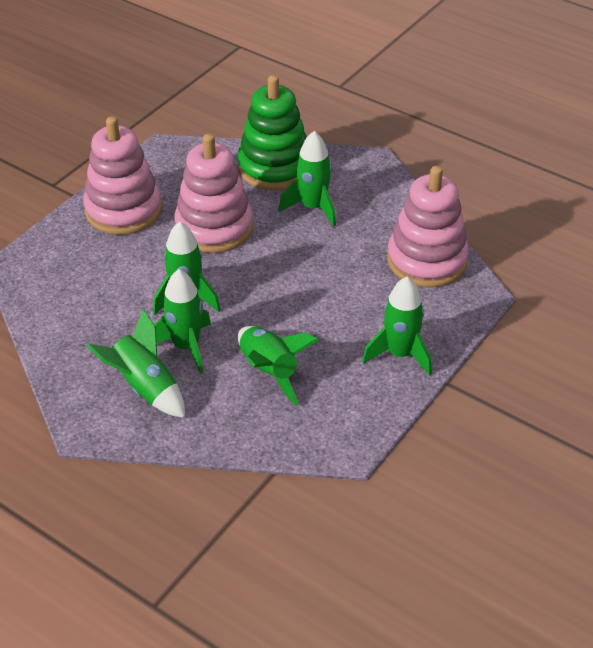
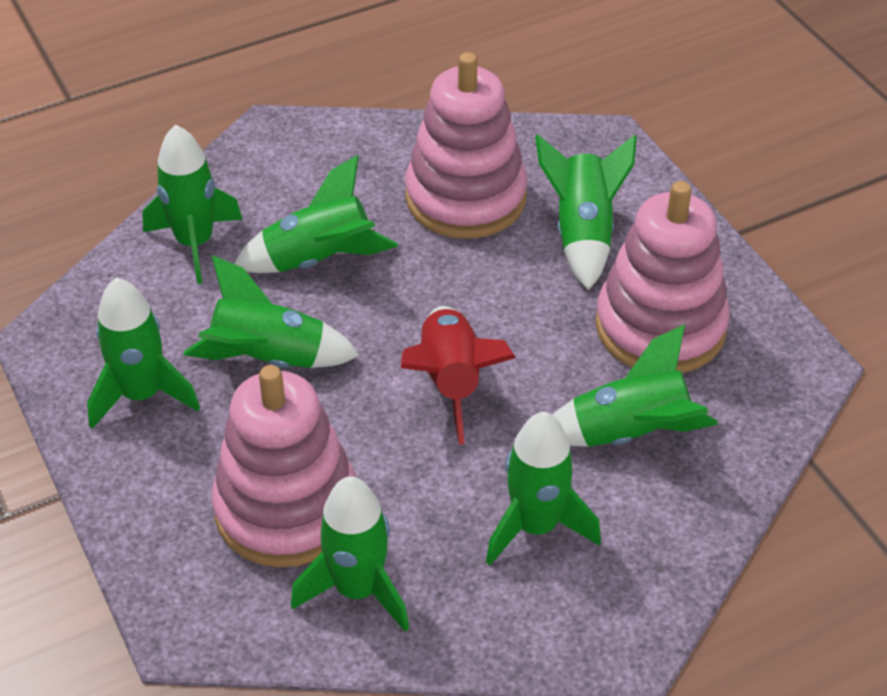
green rocket: 6 -> 8
green stacking toy: 1 -> 0
red rocket: 0 -> 1

